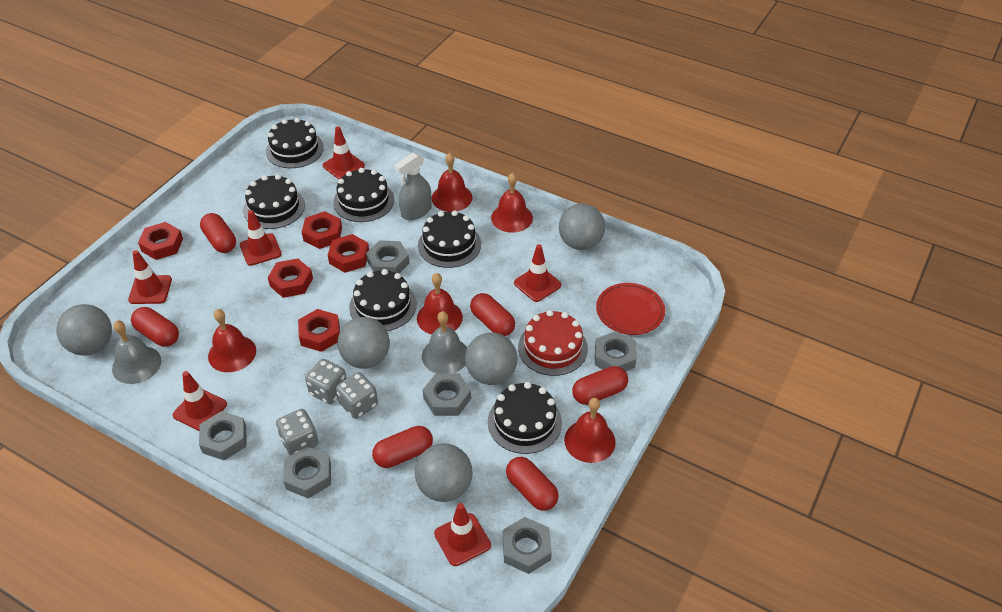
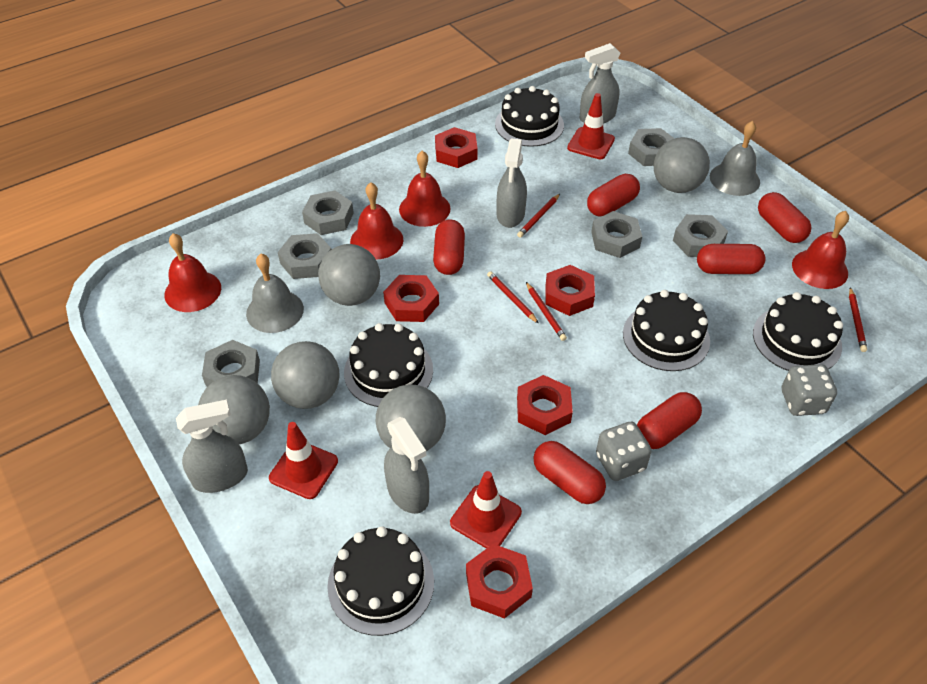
black cake: 6 -> 5
grey dice: 3 -> 2
grey spray bottle: 1 -> 4
red bell: 5 -> 4
red cake: 1 -> 0
red pencil: 0 -> 4
red plate: 1 -> 0
red traffic cone: 6 -> 3

